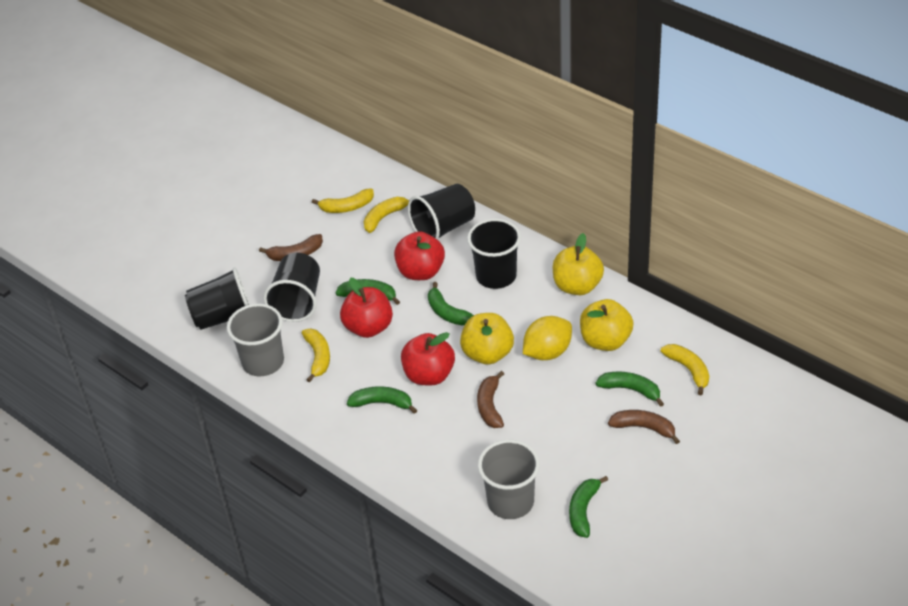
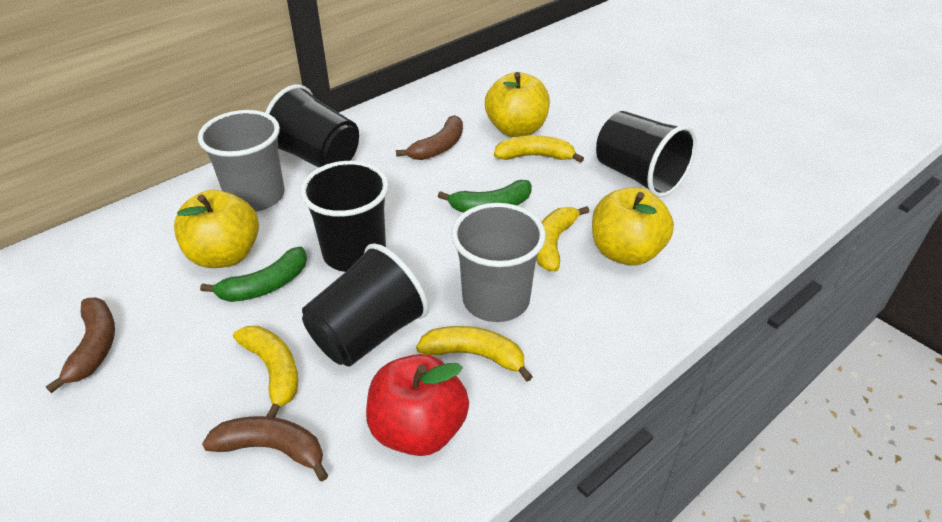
green banana: 5 -> 2
red apple: 3 -> 1
yellow lemon: 1 -> 0

